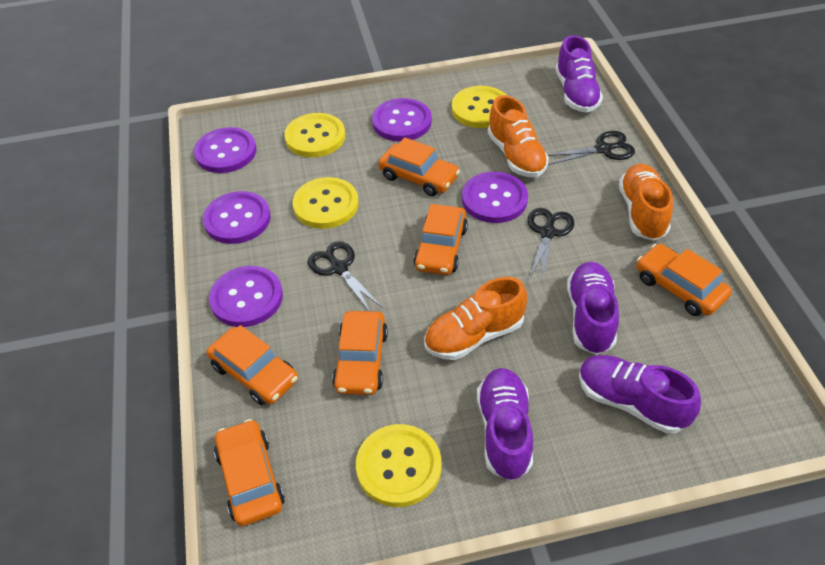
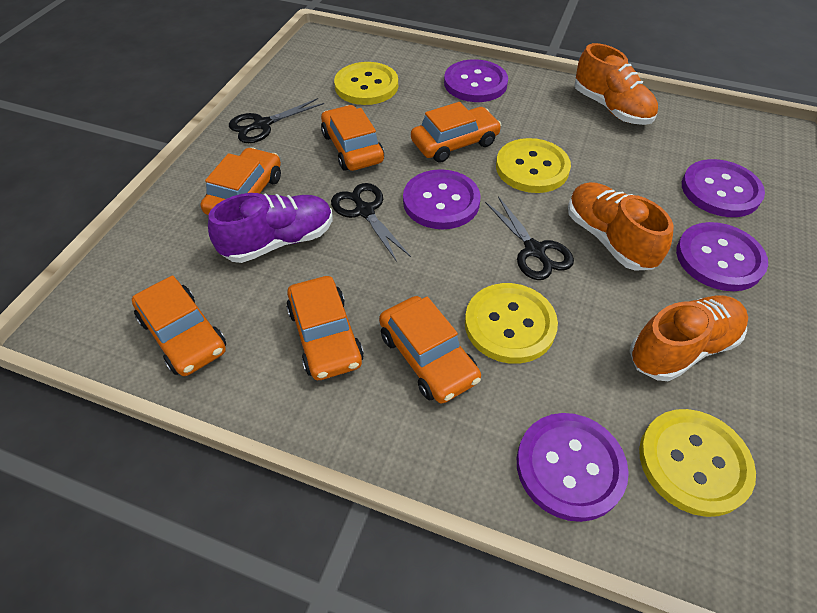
purple shoe: 4 -> 1

